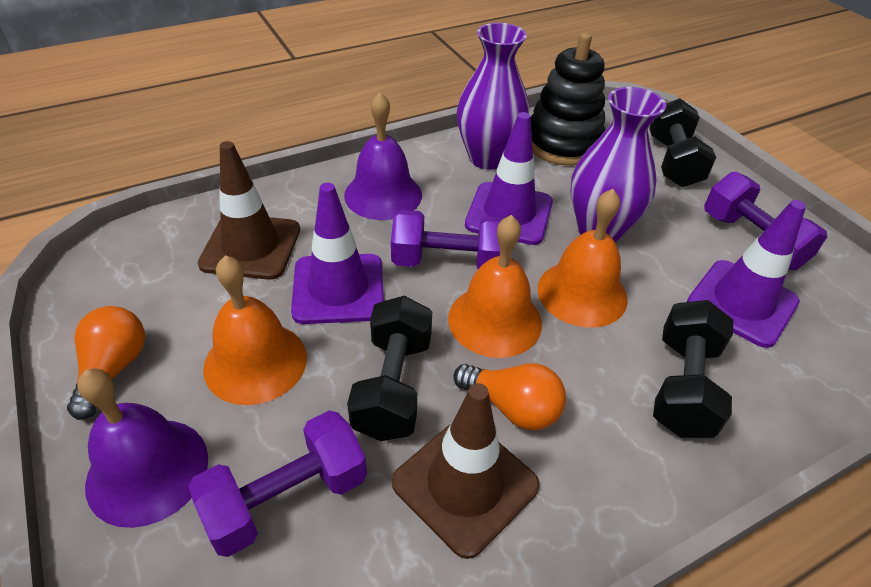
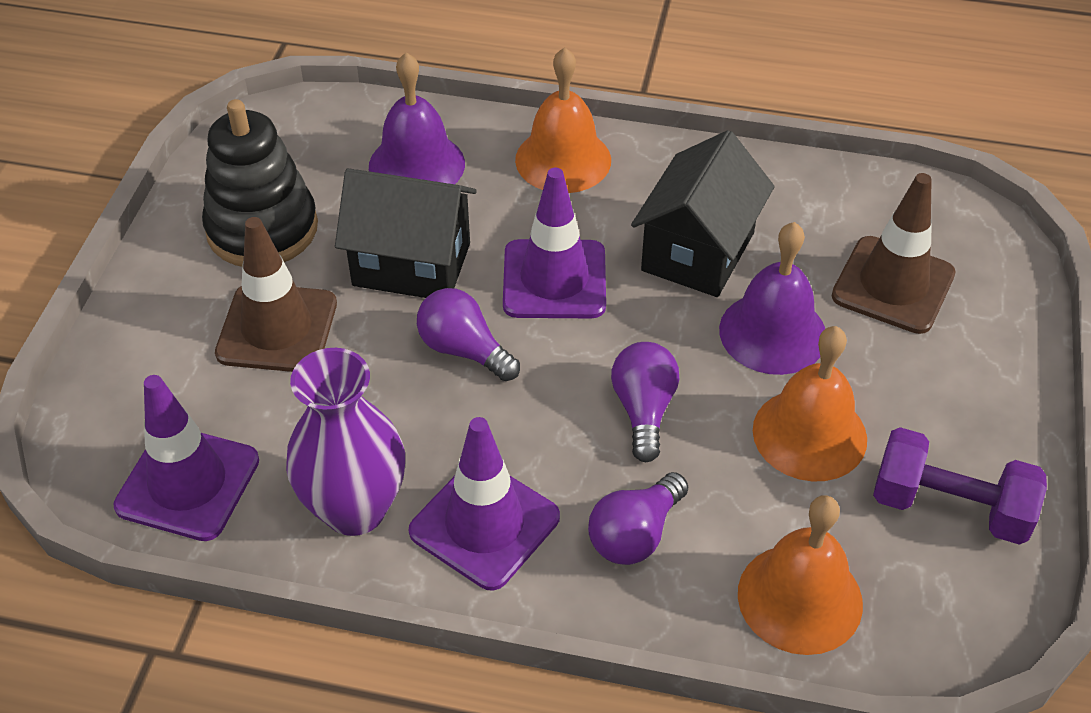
black dumbbell: 3 -> 0
black house: 0 -> 2
orange light bulb: 2 -> 0
purple dumbbell: 3 -> 1
purple light bulb: 0 -> 3
purple vase: 2 -> 1

